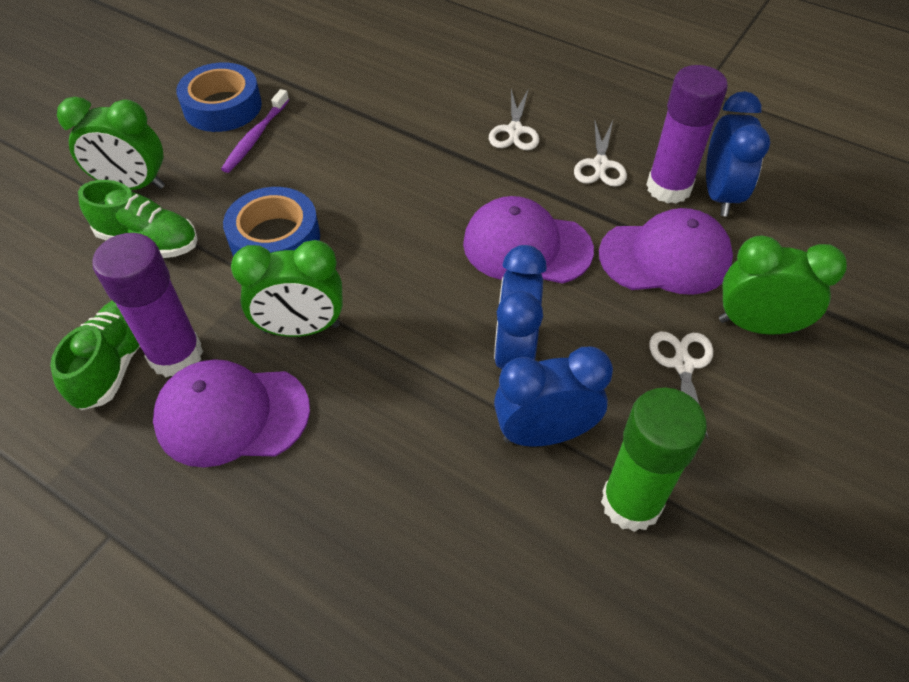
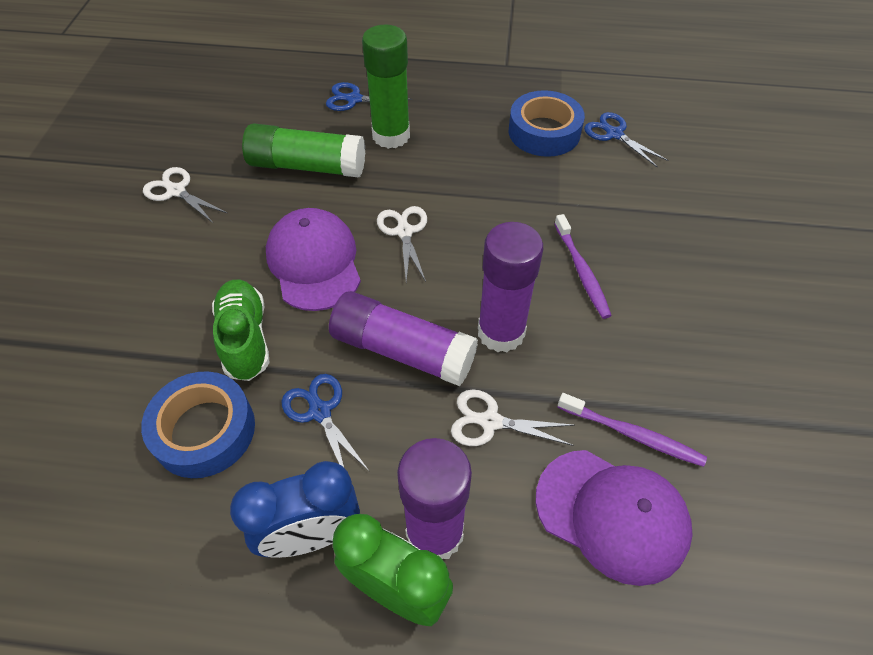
blue clock: 3 -> 1
blue scissors: 0 -> 3
green clock: 3 -> 1
green glue stick: 1 -> 2
green shoe: 2 -> 1
purple cap: 3 -> 2
purple glue stick: 2 -> 3
purple toothbrush: 1 -> 2

